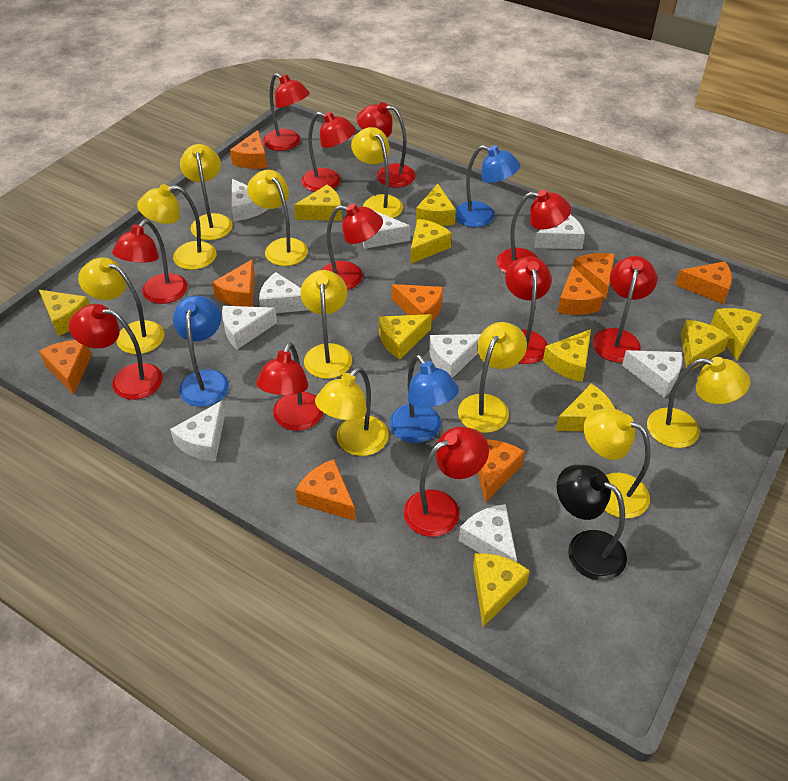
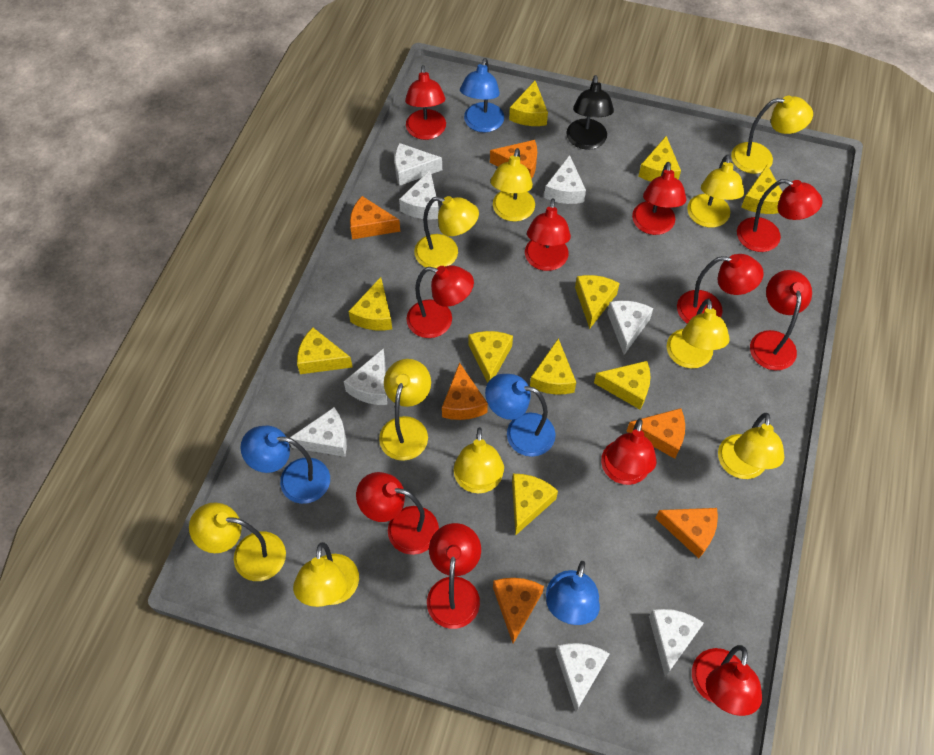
blue lamp: 3 -> 4
orange cheese: 9 -> 6
white cheese: 9 -> 8

